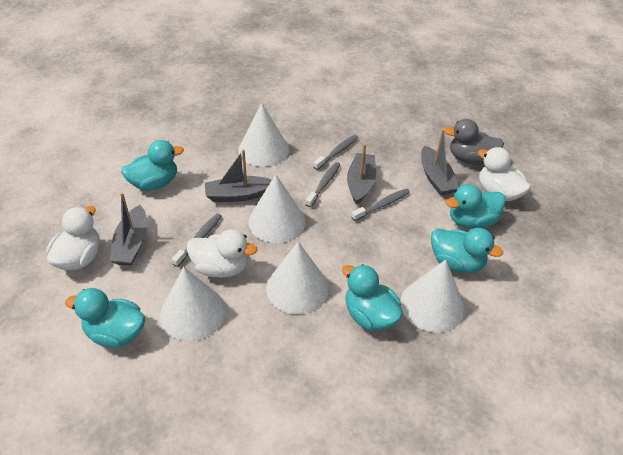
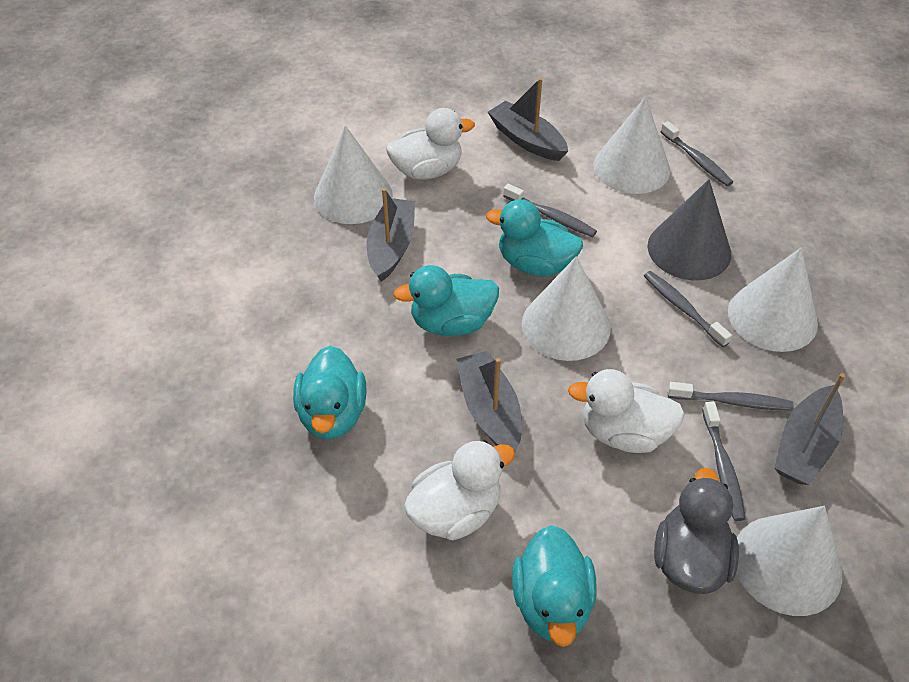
grey cone: 0 -> 1
grey toothbrush: 4 -> 5
turquoise duck: 5 -> 4

